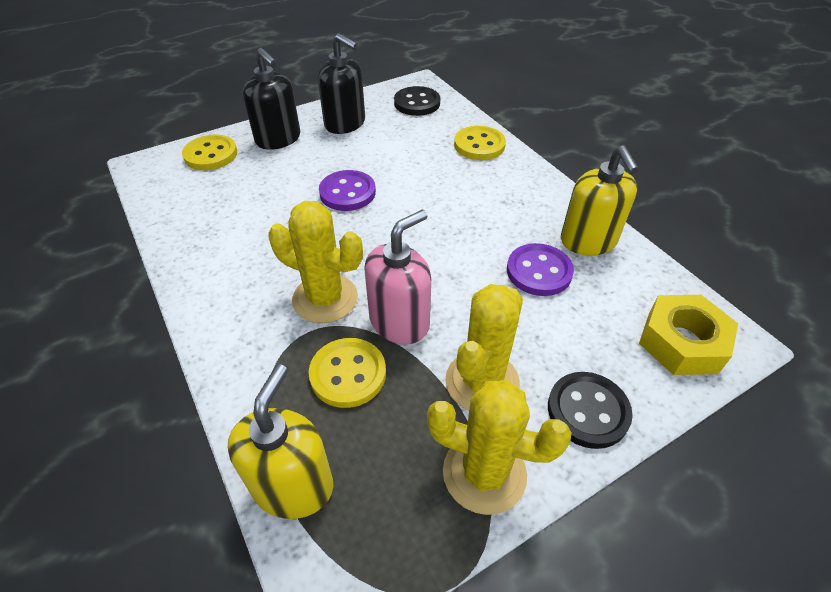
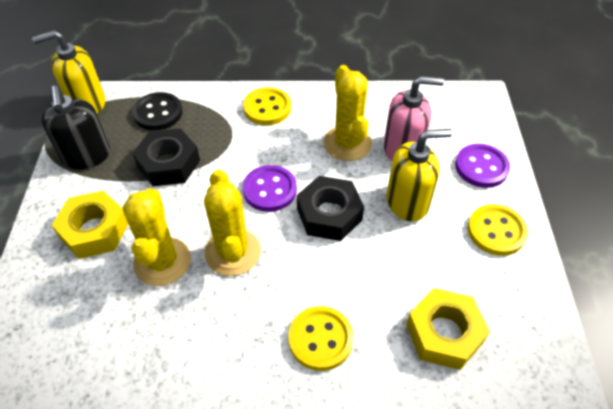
black button: 2 -> 1
black nut: 0 -> 2
black soap dispenser: 2 -> 1
yellow nut: 1 -> 2

